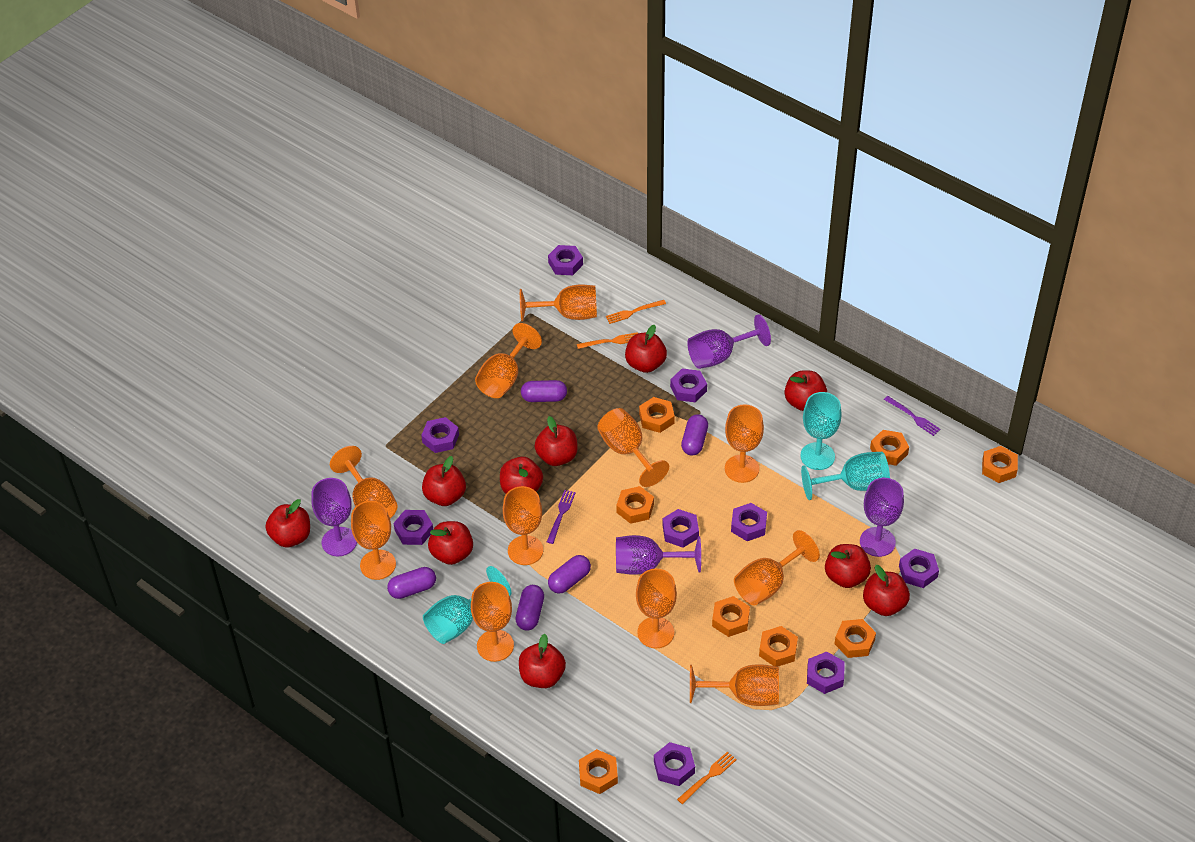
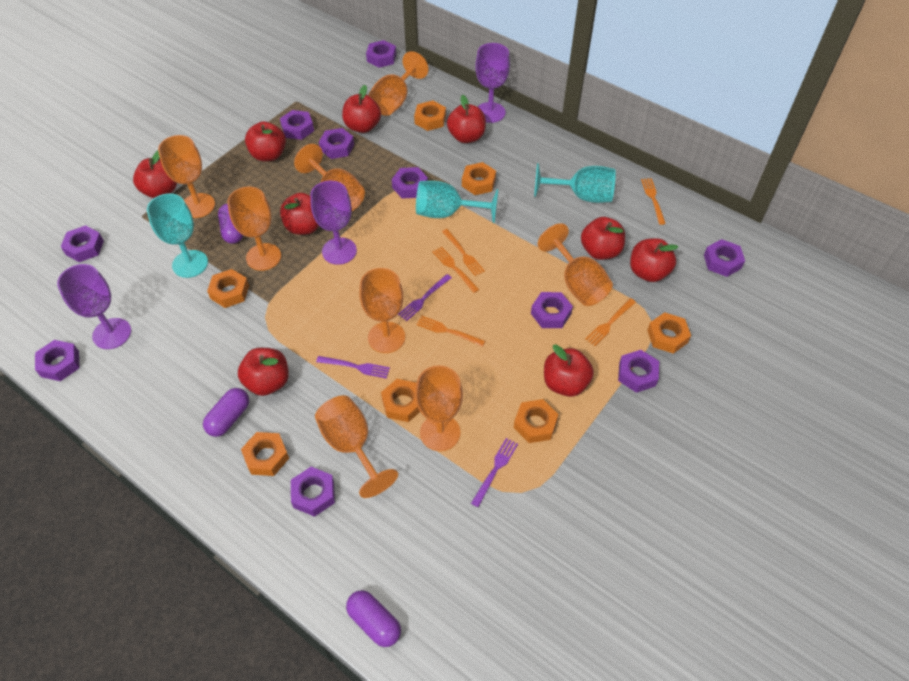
orange fork: 3 -> 5
orange goblet: 11 -> 8
orange nut: 8 -> 7
purple capsule: 5 -> 3
purple fork: 2 -> 3
purple goblet: 4 -> 3
purple nut: 9 -> 10
red apple: 10 -> 9

